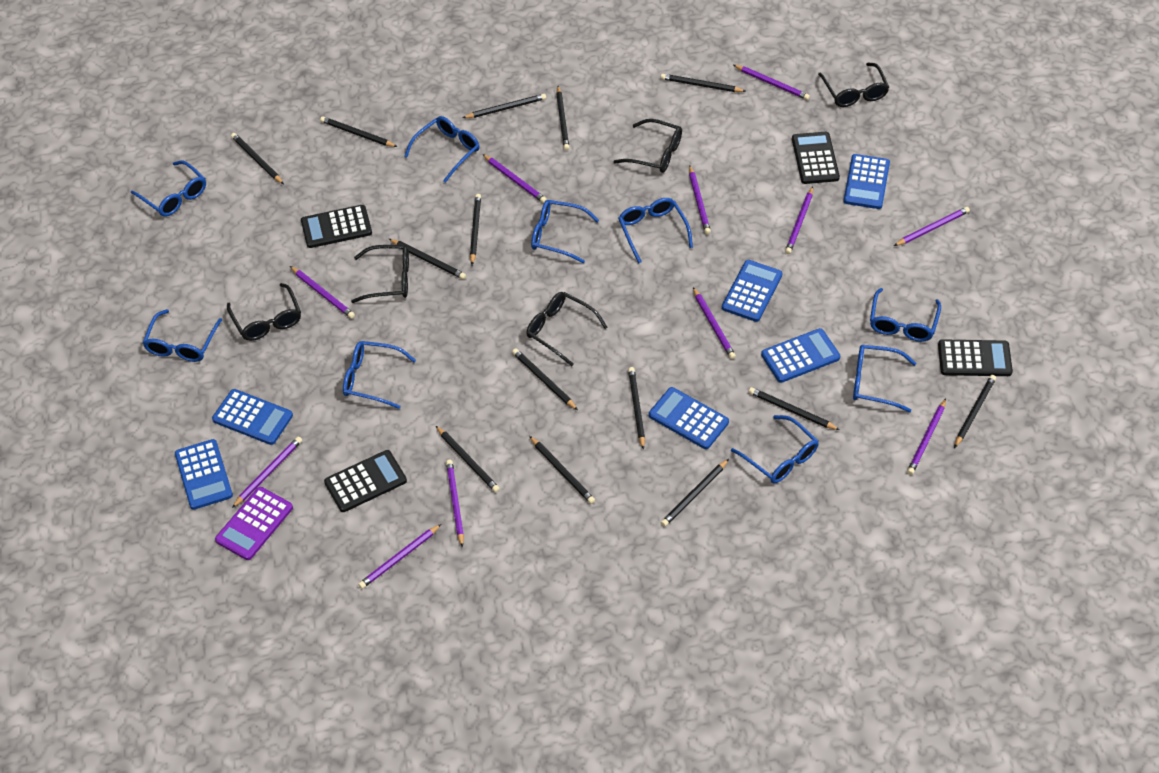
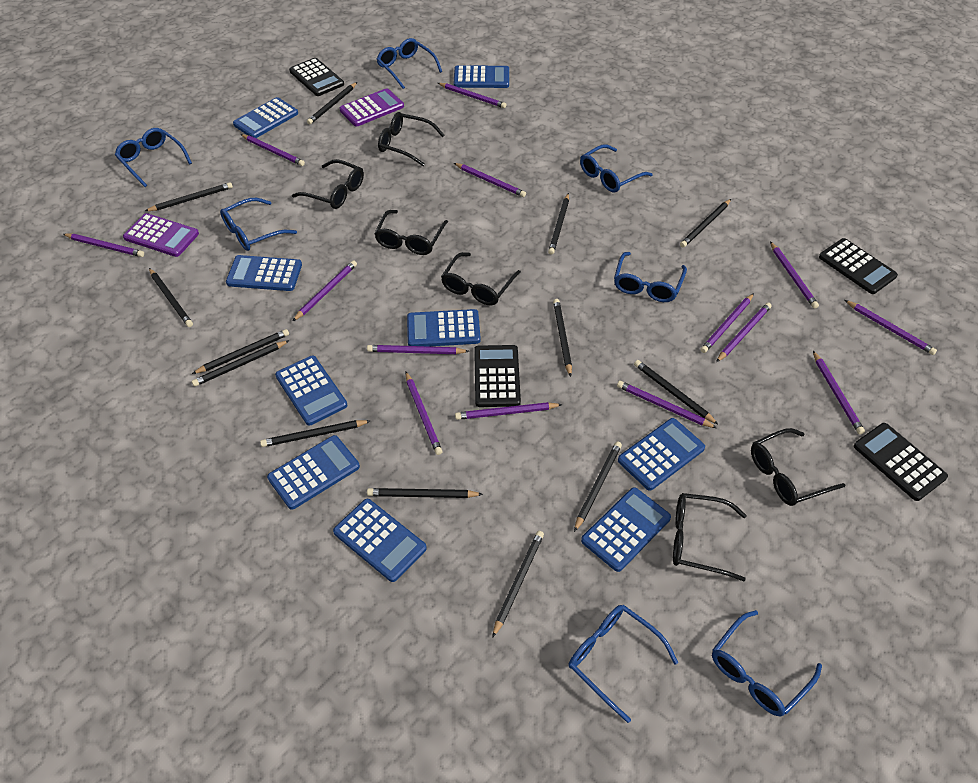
black glasses: 5 -> 6
black pencil: 14 -> 13
blue calculator: 6 -> 9
blue glasses: 9 -> 7
purple calculator: 1 -> 2
purple pencil: 11 -> 14

